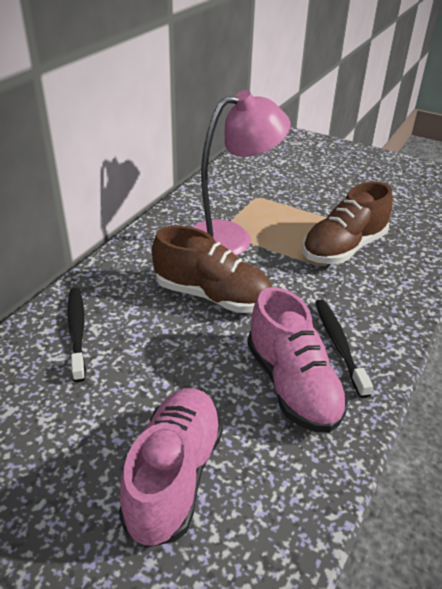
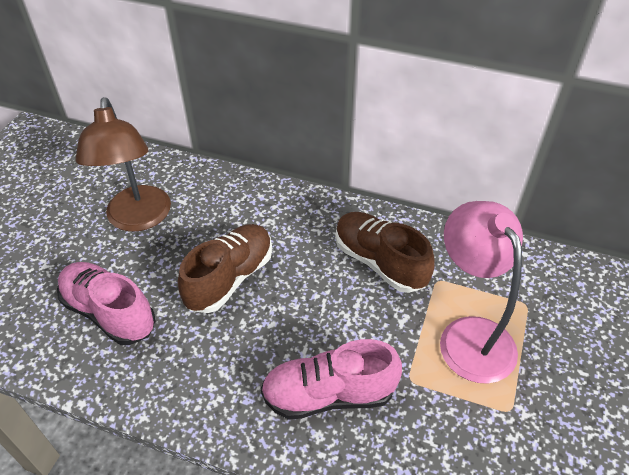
black toothbrush: 2 -> 0
brown lamp: 0 -> 1

